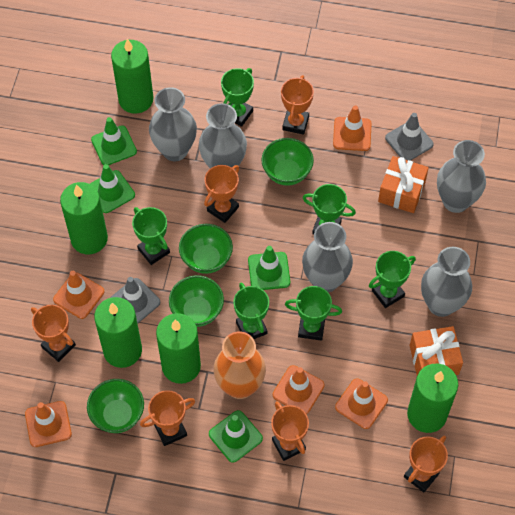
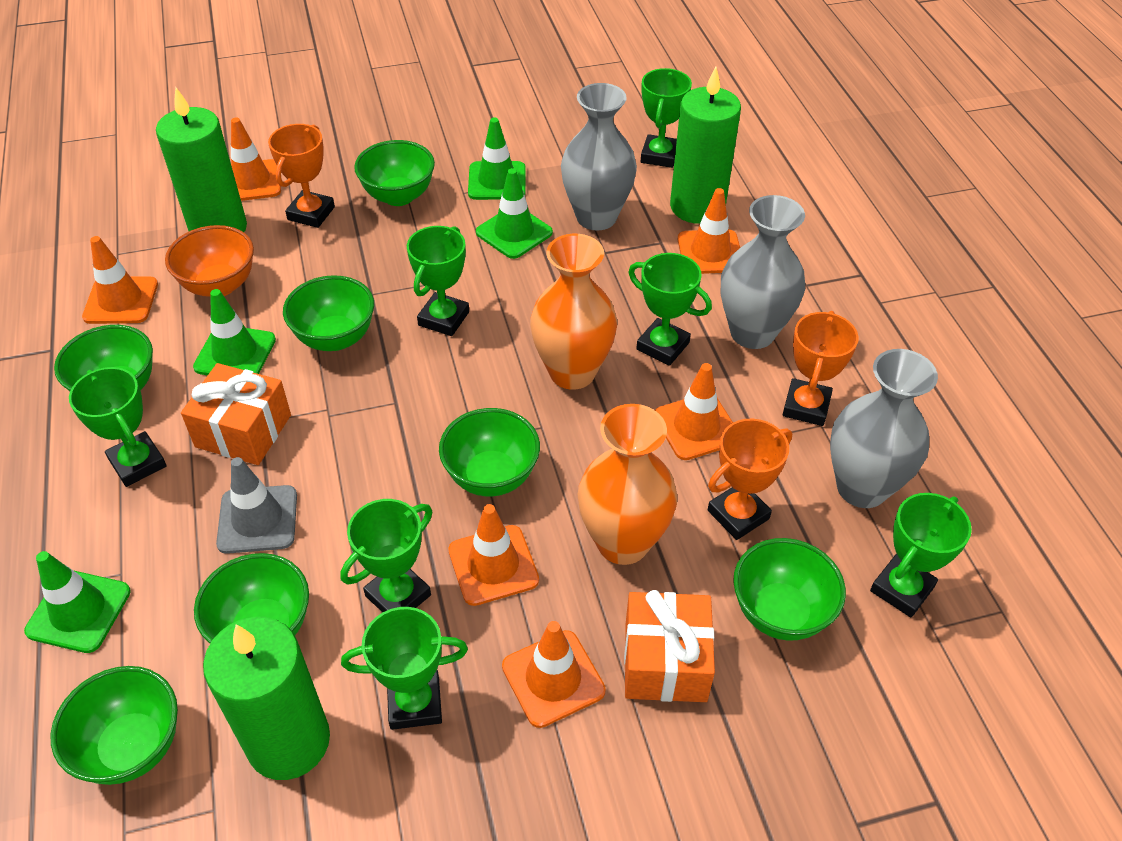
green bowl: 4 -> 7
green candle: 5 -> 3
green trophy: 6 -> 7
grey traffic cone: 2 -> 1
grey vase: 5 -> 3
orange bowl: 0 -> 1
orange traffic cone: 5 -> 6
orange trophy: 6 -> 3
orange vase: 1 -> 2

